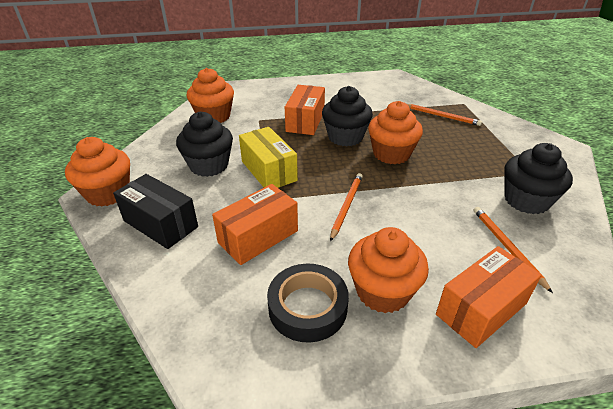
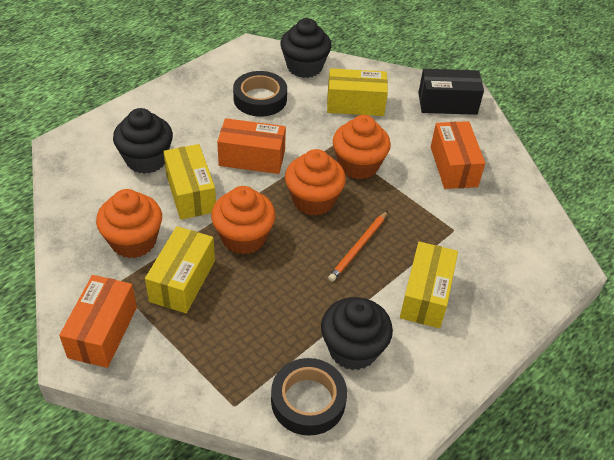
black tape: 1 -> 2
orange pencil: 3 -> 1
yellow box: 1 -> 4

